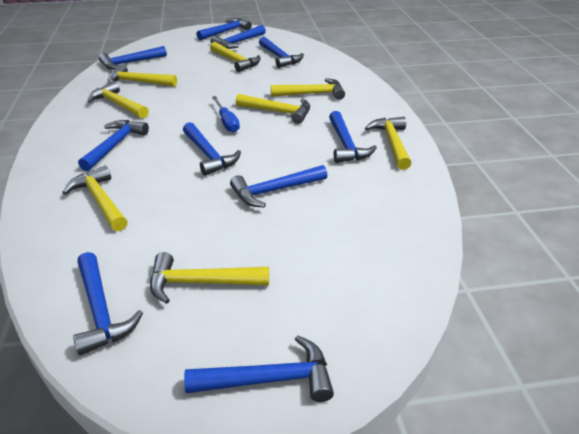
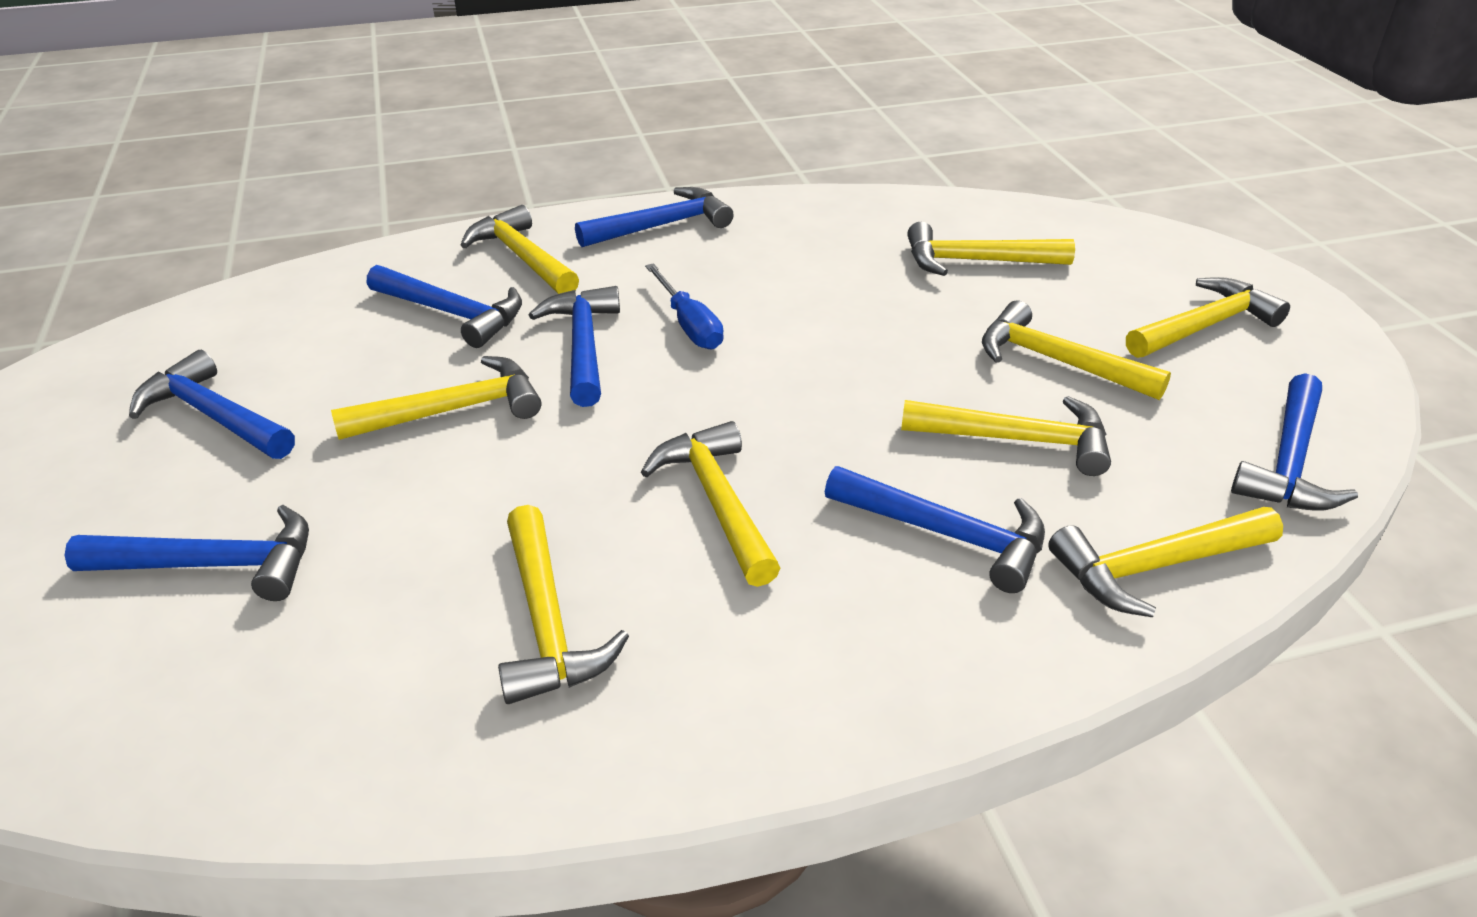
blue hammer: 10 -> 7
yellow hammer: 8 -> 9

